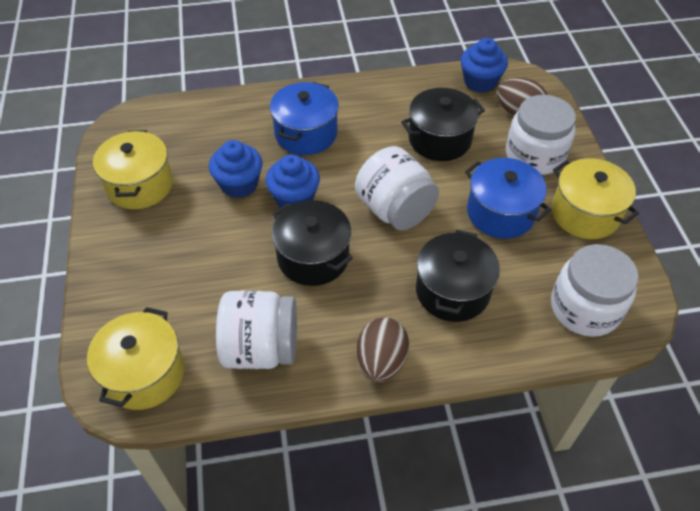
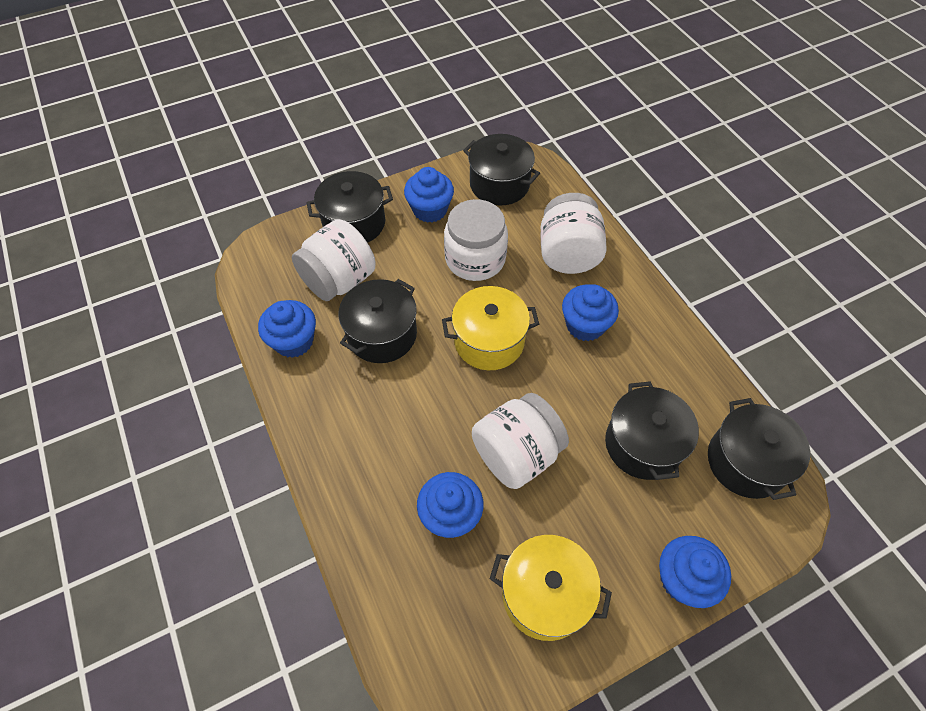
black pot: 3 -> 5
blue cupcake: 3 -> 5
blue pot: 2 -> 0
brown egg: 2 -> 0
yellow pot: 3 -> 2

